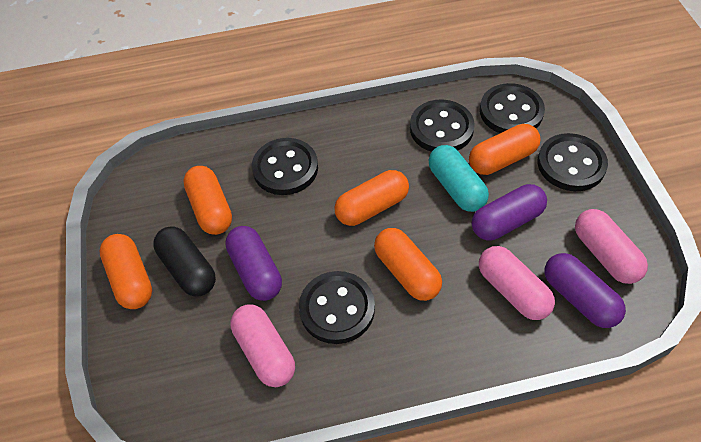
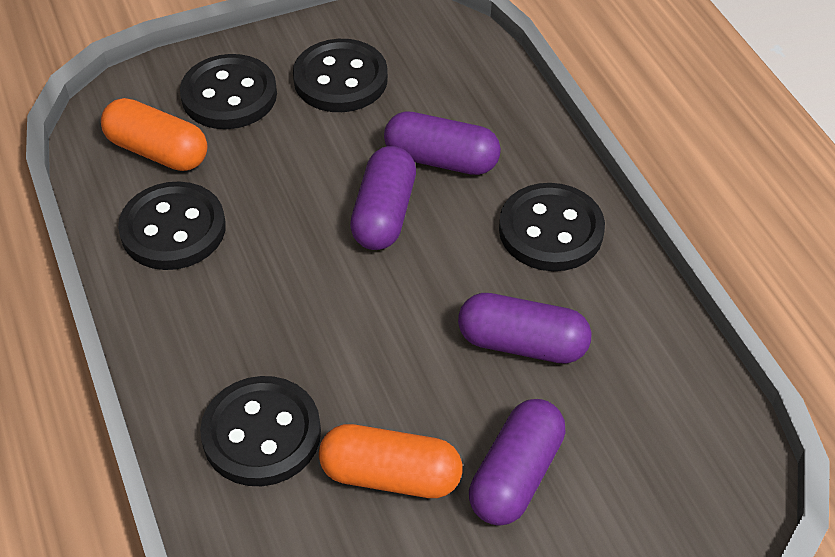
black capsule: 1 -> 0
orange capsule: 5 -> 2
pink capsule: 3 -> 0
purple capsule: 3 -> 4
turquoise capsule: 1 -> 0

